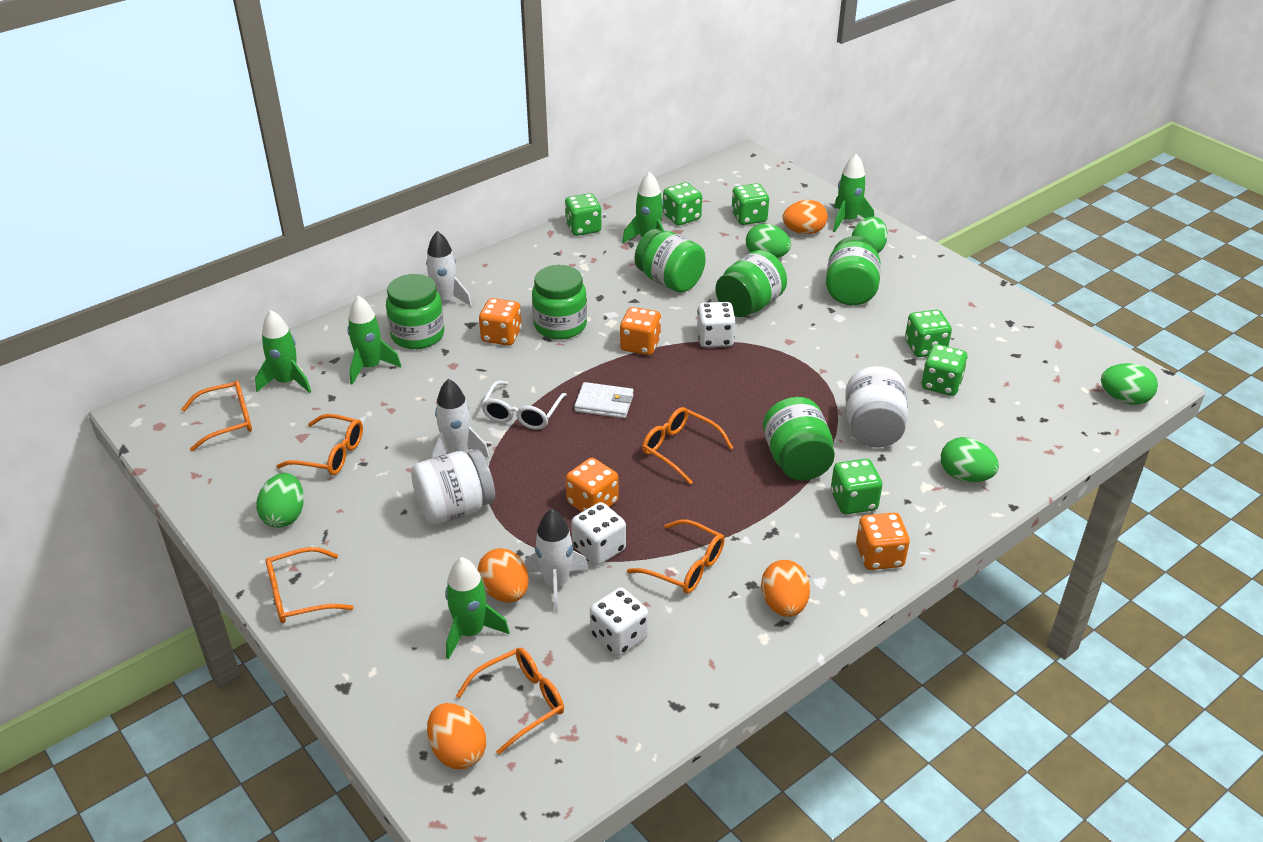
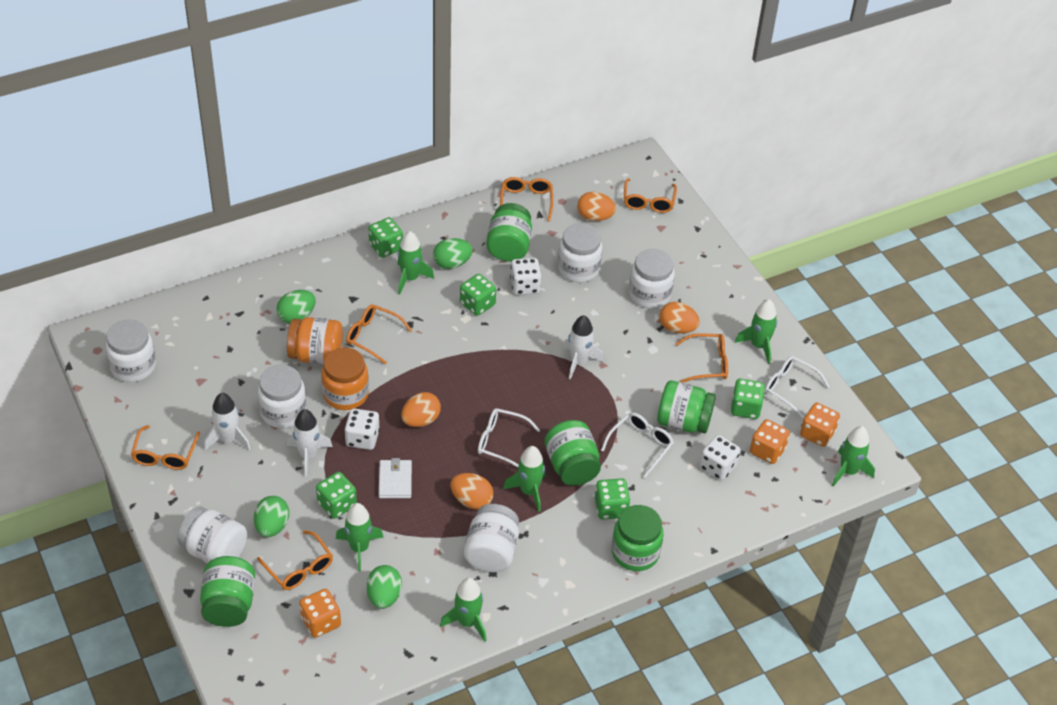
green dice: 6 -> 5
green egg: 5 -> 4
green jar: 6 -> 5
green rocket: 5 -> 6
orange dice: 4 -> 3
orange jar: 0 -> 2
white glasses: 1 -> 3
white jar: 2 -> 6

